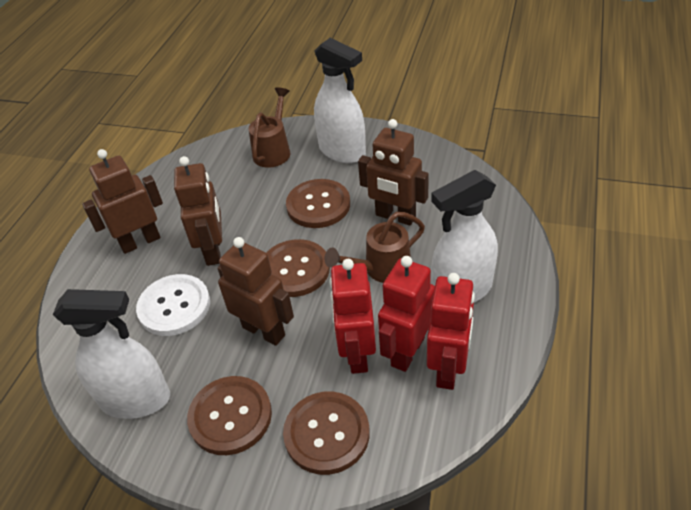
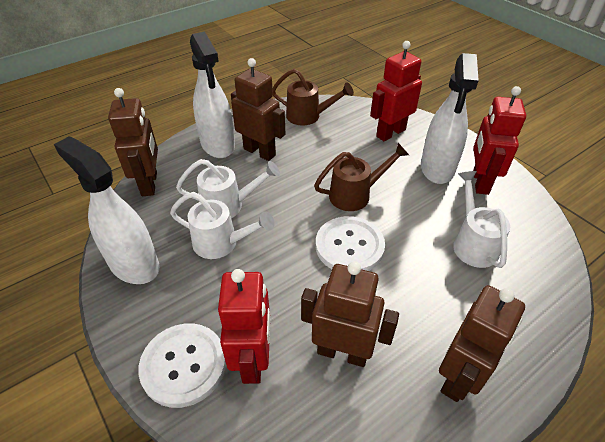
brown button: 4 -> 0
white button: 1 -> 2
white watering can: 0 -> 3

